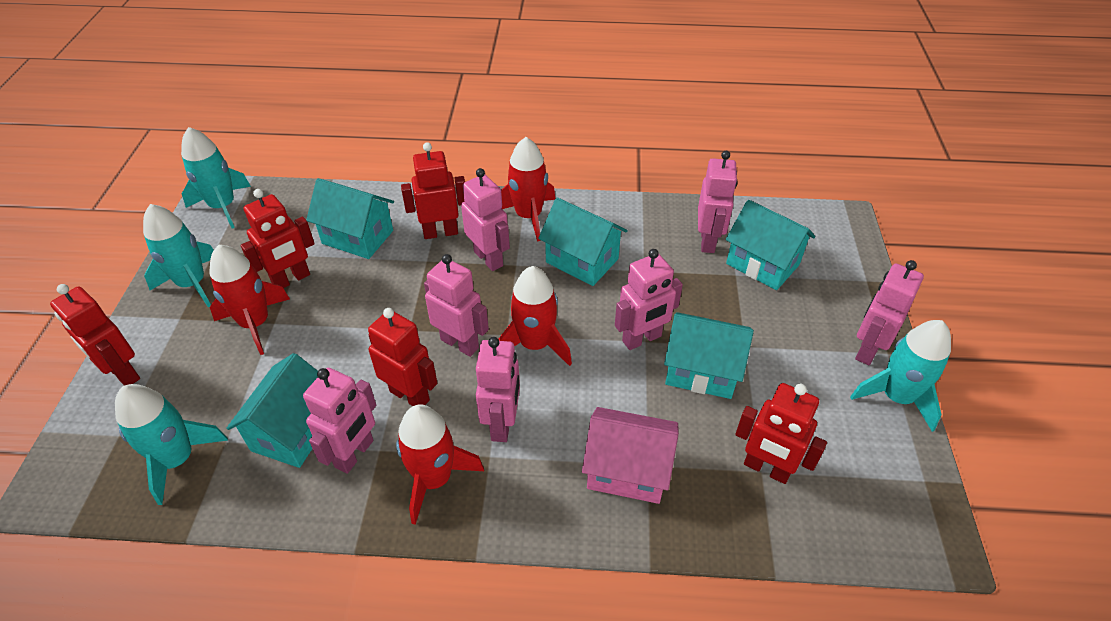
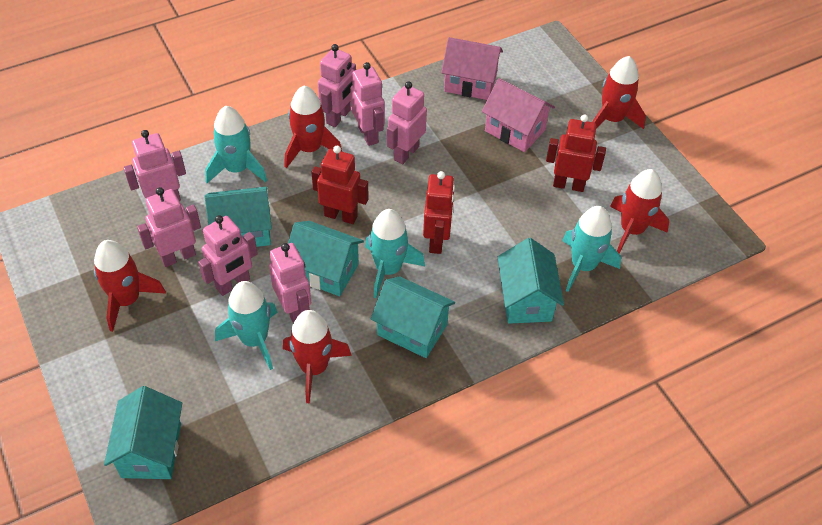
pink house: 1 -> 2
red robot: 5 -> 3
red rocket: 4 -> 5

